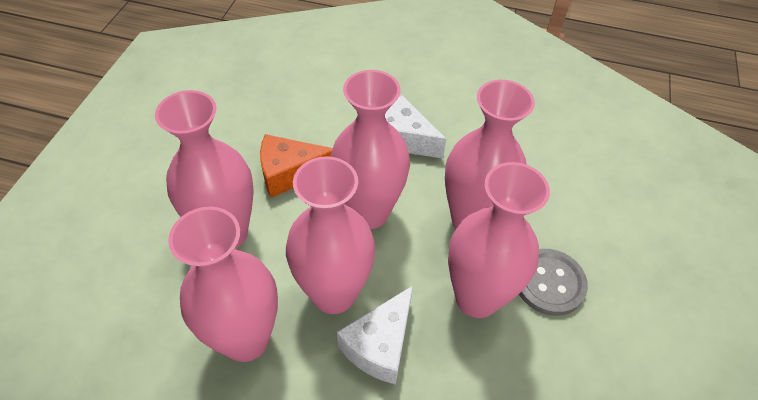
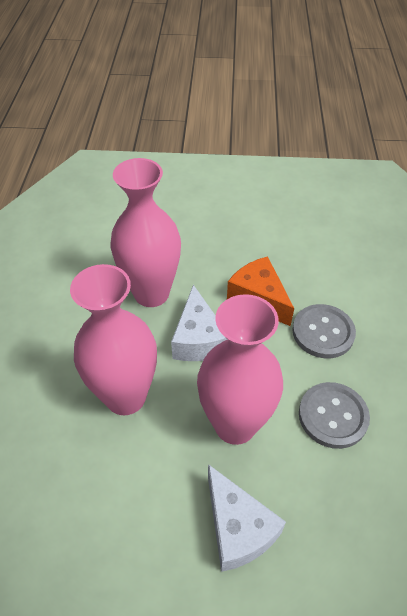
grey button: 1 -> 2
pink vase: 6 -> 3

